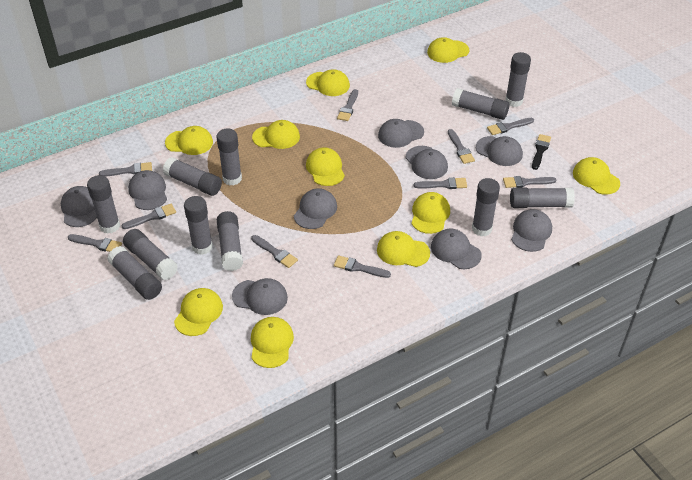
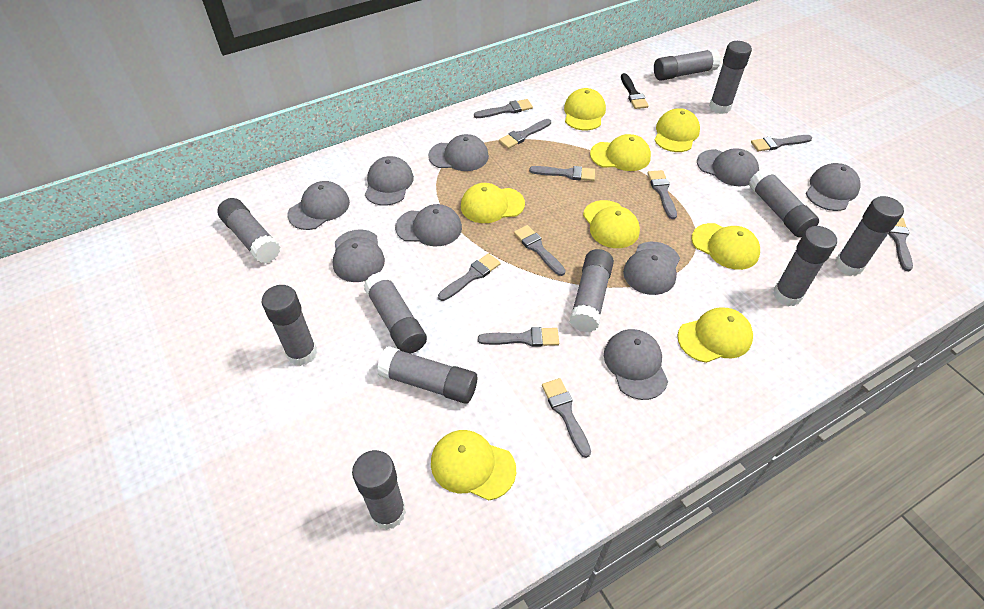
yellow cap: 10 -> 8

